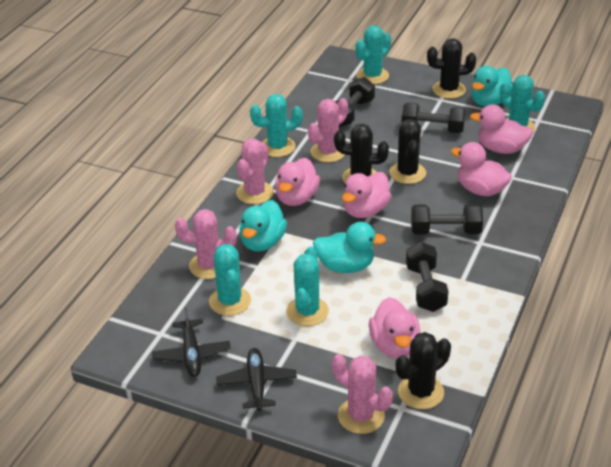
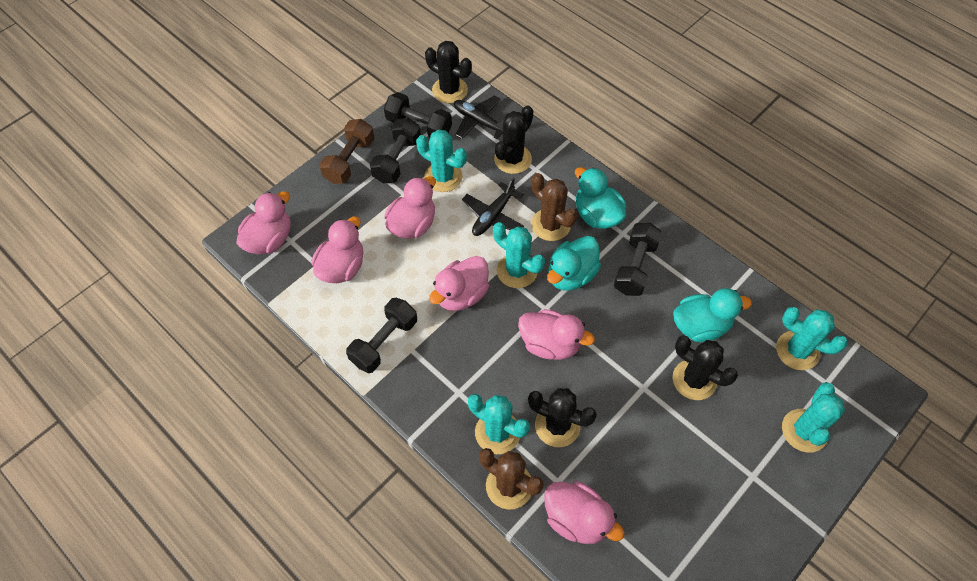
brown cactus: 0 -> 2
brown dumbbell: 0 -> 1
pink cactus: 4 -> 0
pink duck: 5 -> 6

